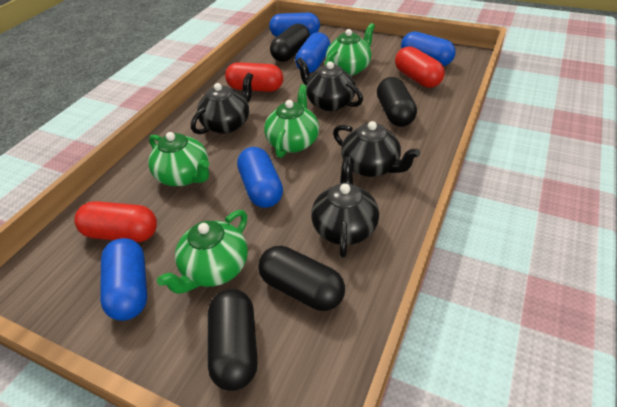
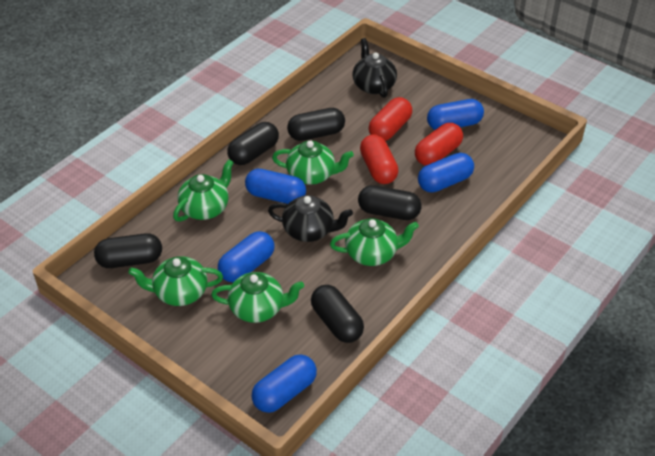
black capsule: 4 -> 5
black teapot: 4 -> 2
green teapot: 4 -> 5

